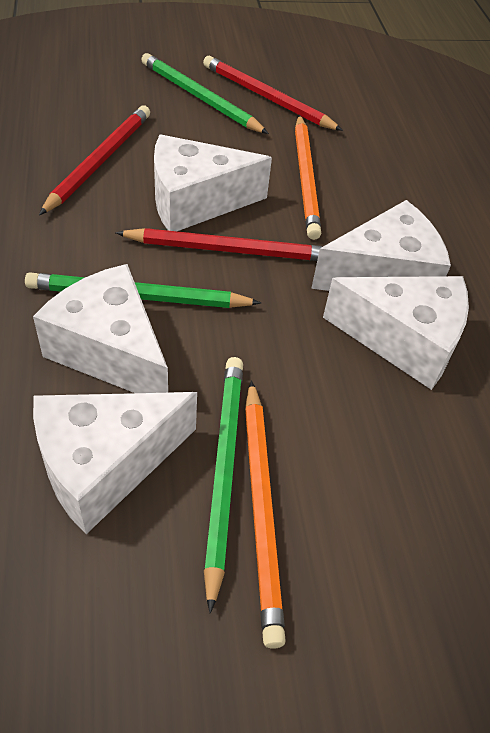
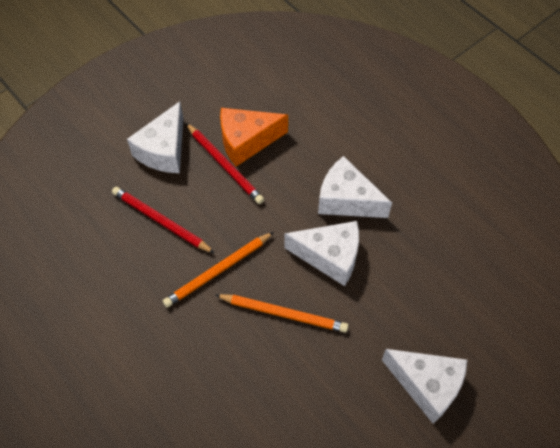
green pencil: 3 -> 0
orange cheese: 0 -> 1
red pencil: 3 -> 2
white cheese: 5 -> 4

